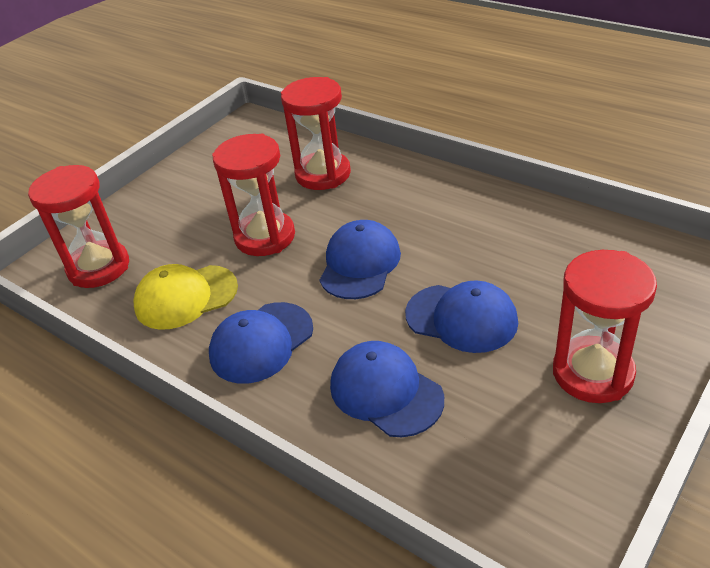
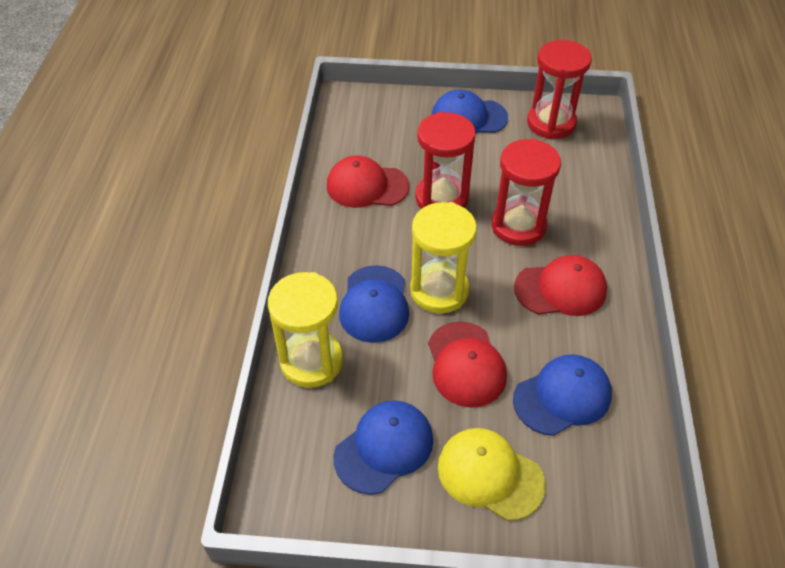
red cap: 0 -> 3
red hourglass: 4 -> 3
yellow hourglass: 0 -> 2

